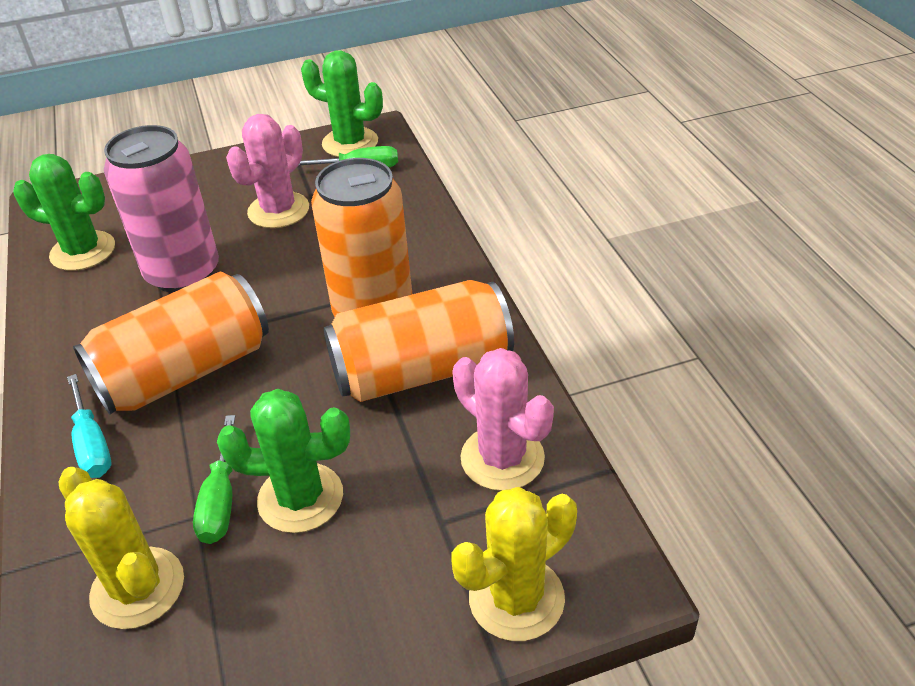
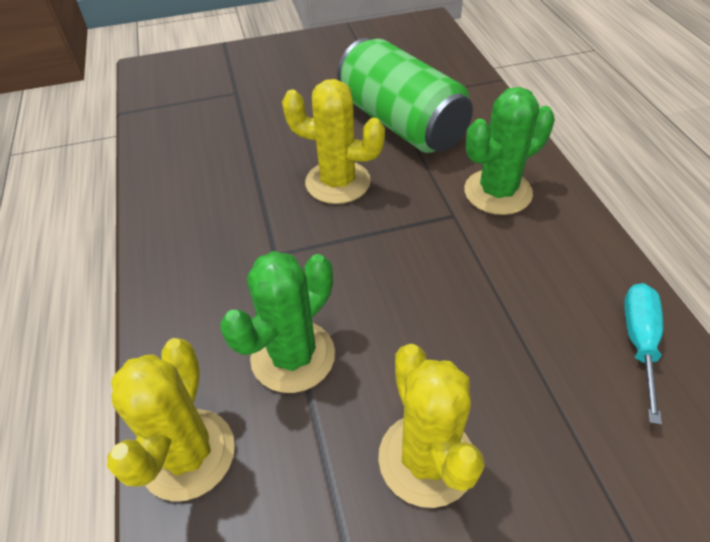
green cactus: 3 -> 2
green can: 0 -> 1
green screwdriver: 2 -> 0
orange can: 3 -> 0
pink cactus: 2 -> 0
pink can: 1 -> 0
yellow cactus: 2 -> 3

